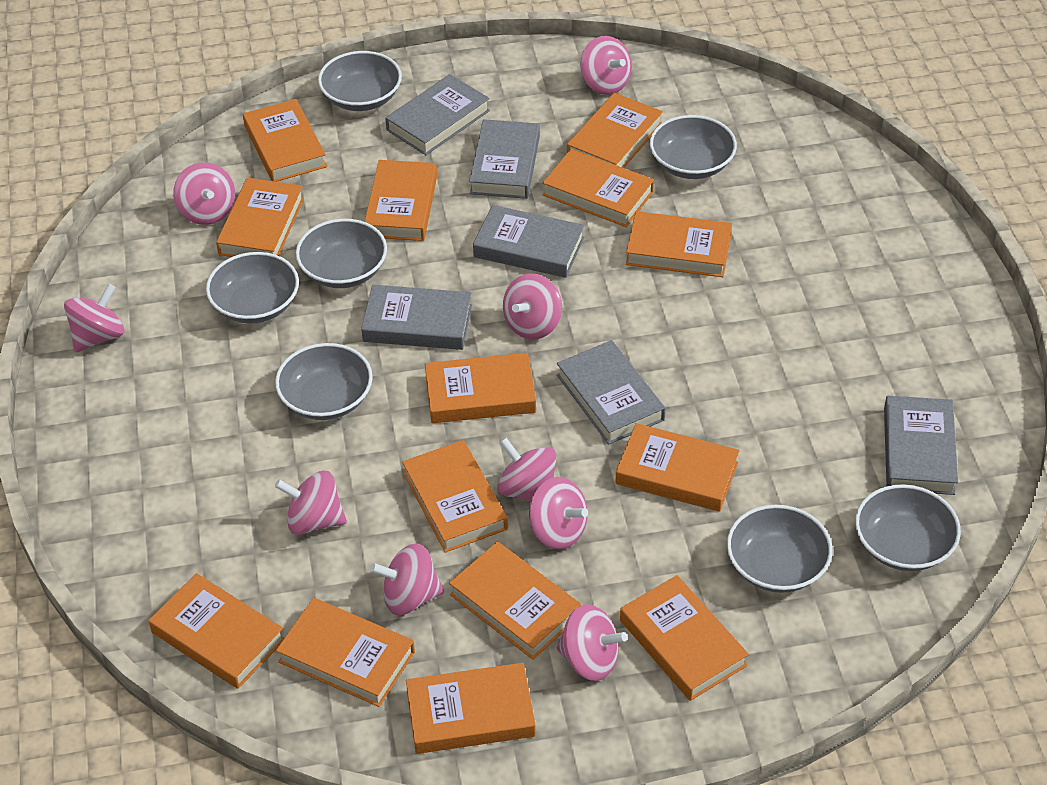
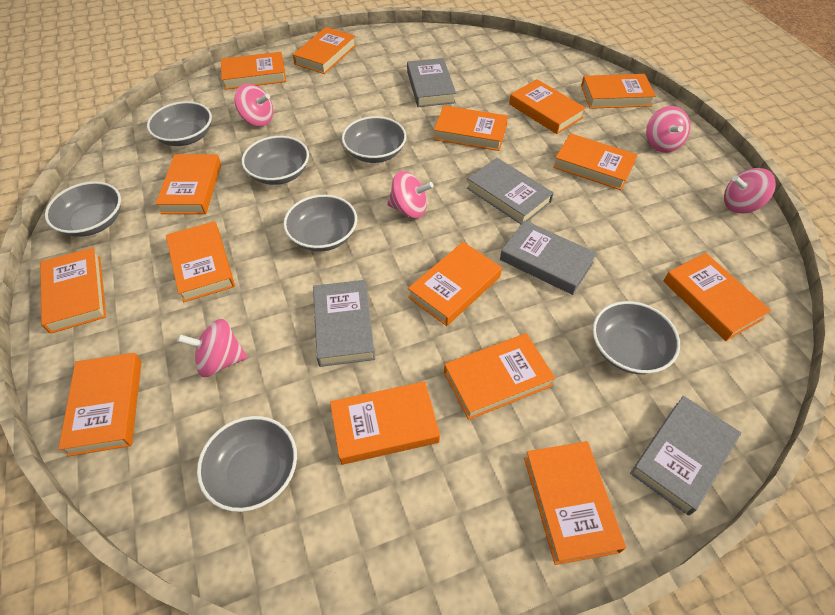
grey book: 6 -> 5
orange book: 14 -> 15
pink spinning top: 9 -> 5

